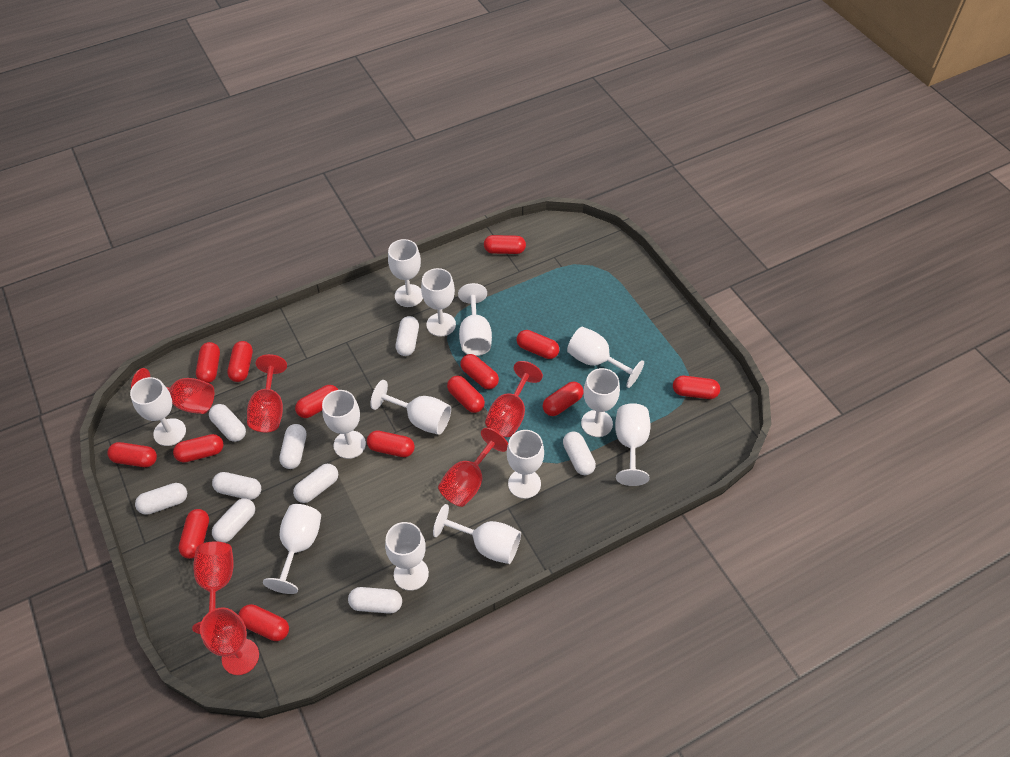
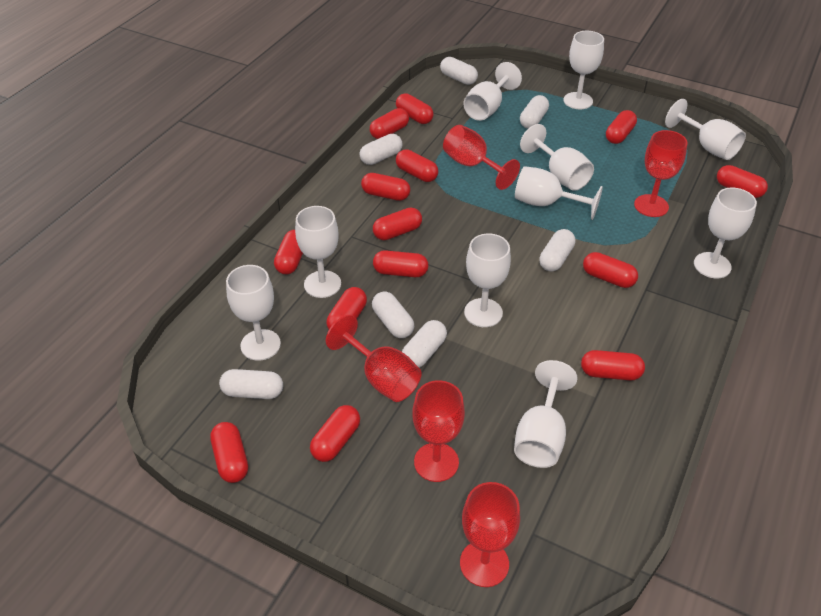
red goblet: 6 -> 5
white capsule: 9 -> 7
white goblet: 13 -> 10

